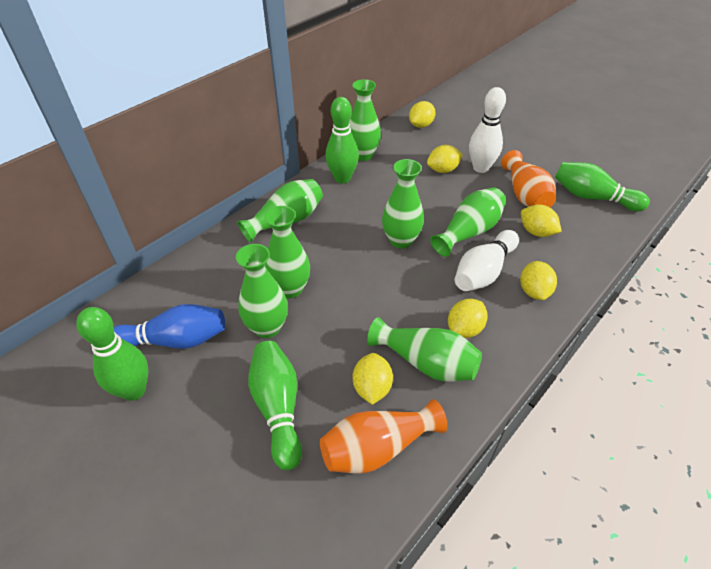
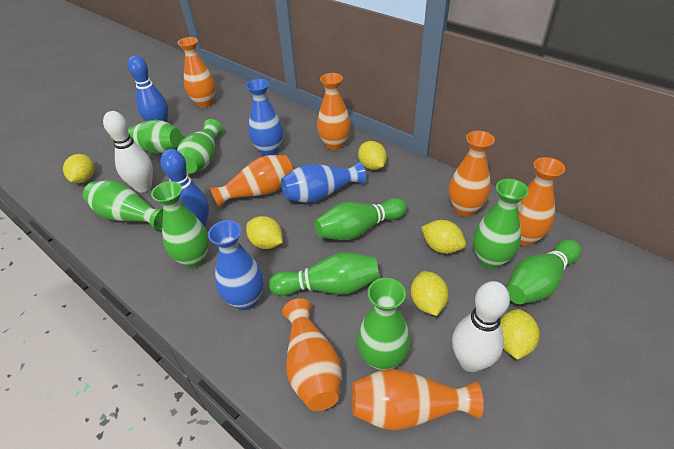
blue bowling pin: 1 -> 2
blue vase: 0 -> 3
green bowling pin: 4 -> 3
green vase: 7 -> 6
orange vase: 2 -> 7

